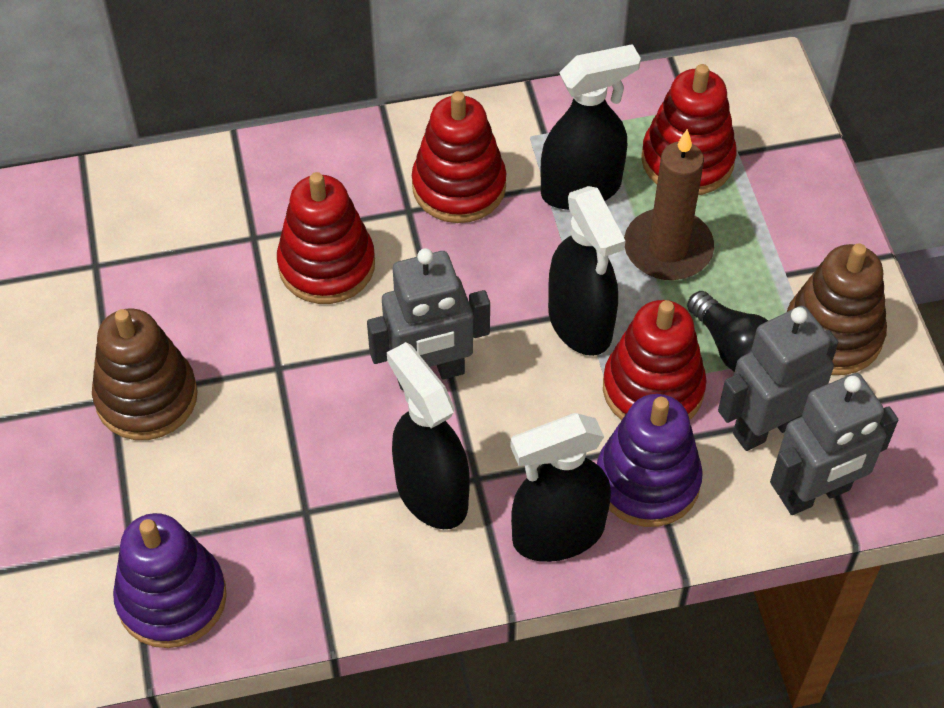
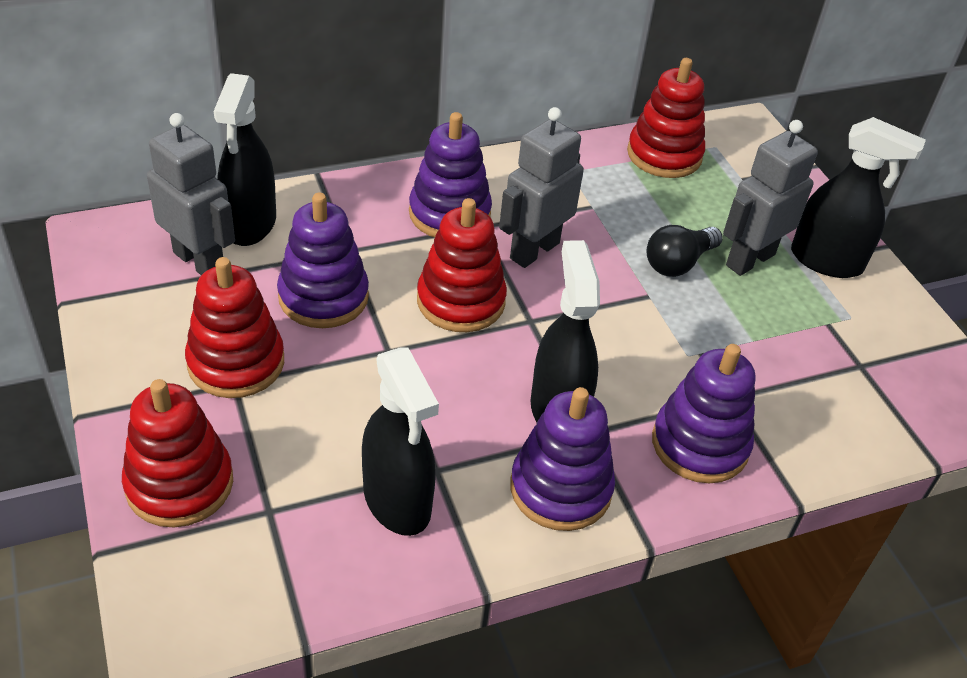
brown candle: 1 -> 0
brown stacking toy: 2 -> 0
purple stacking toy: 2 -> 4

